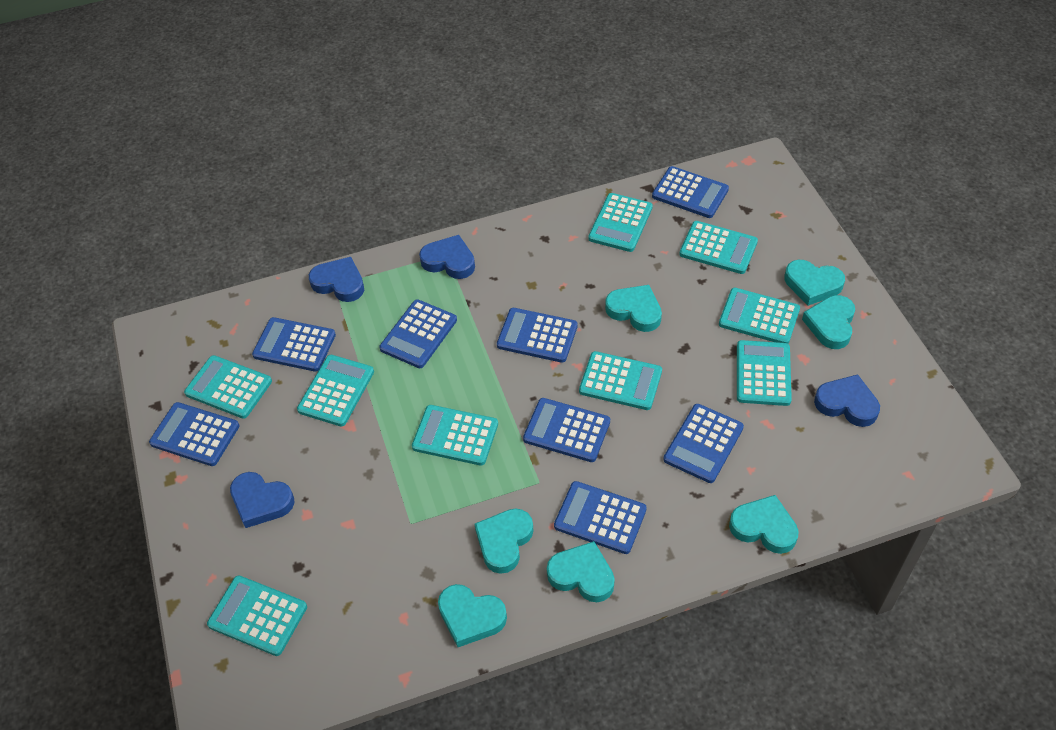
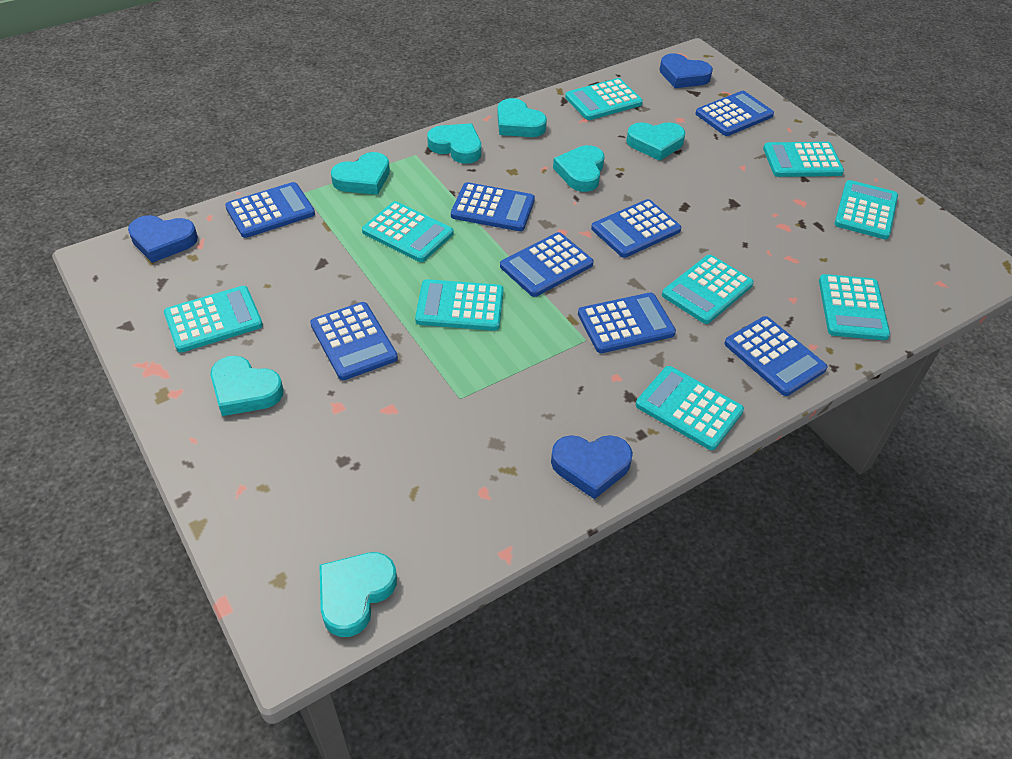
blue heart: 4 -> 3

